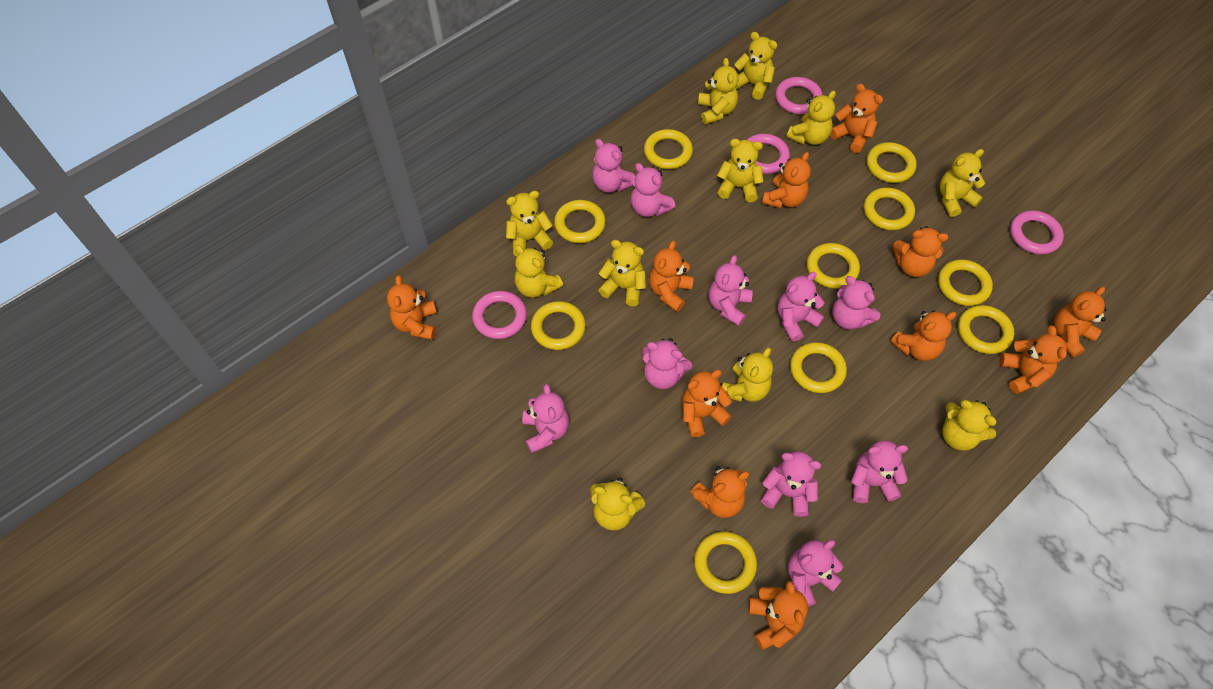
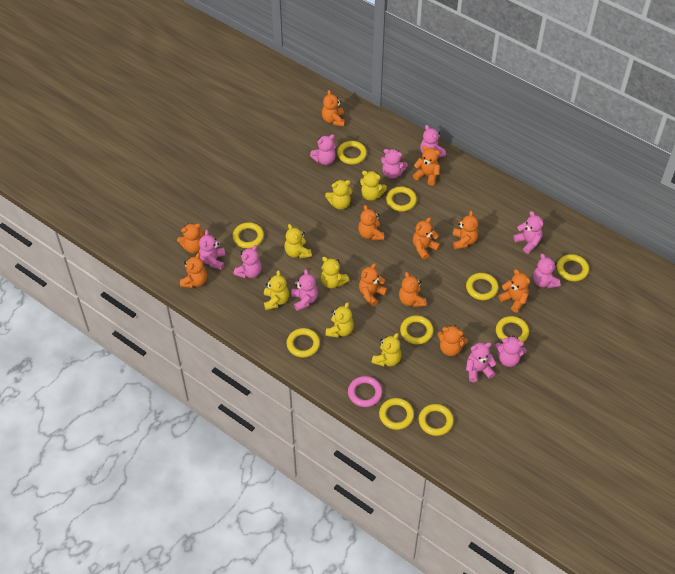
pink ring: 4 -> 1
yellow teddy bear: 11 -> 7

